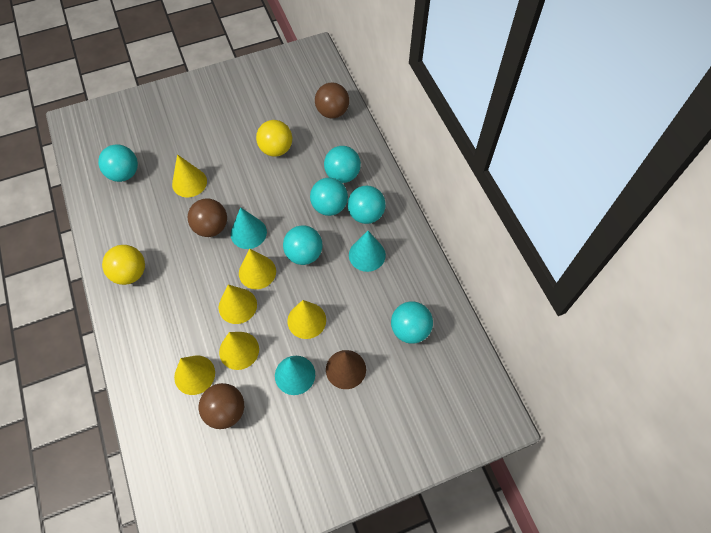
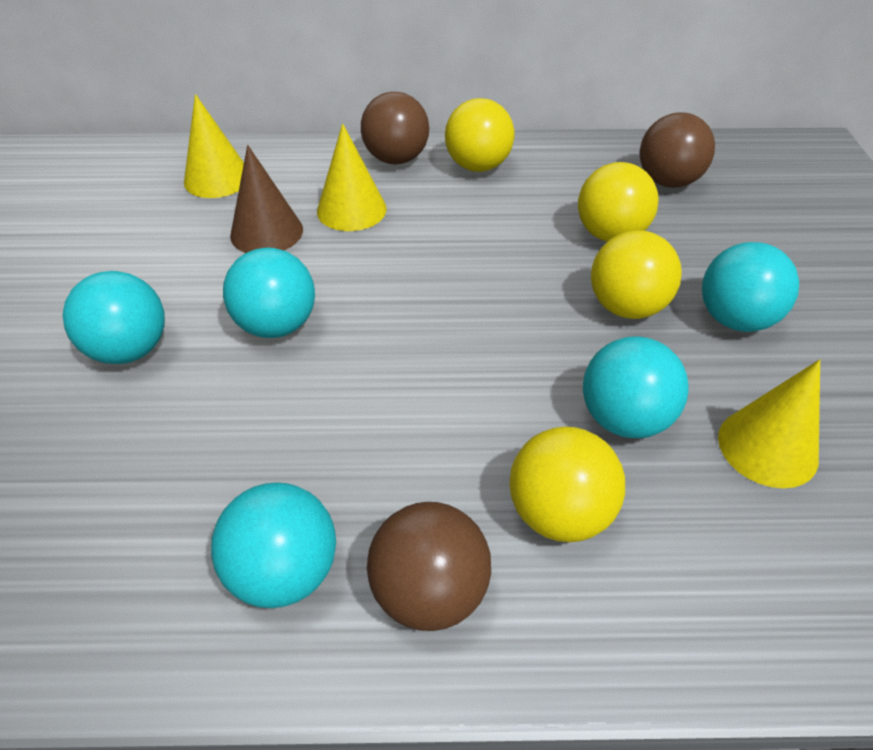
turquoise ball: 6 -> 5
turquoise cone: 3 -> 0
yellow ball: 2 -> 4
yellow cone: 6 -> 3

